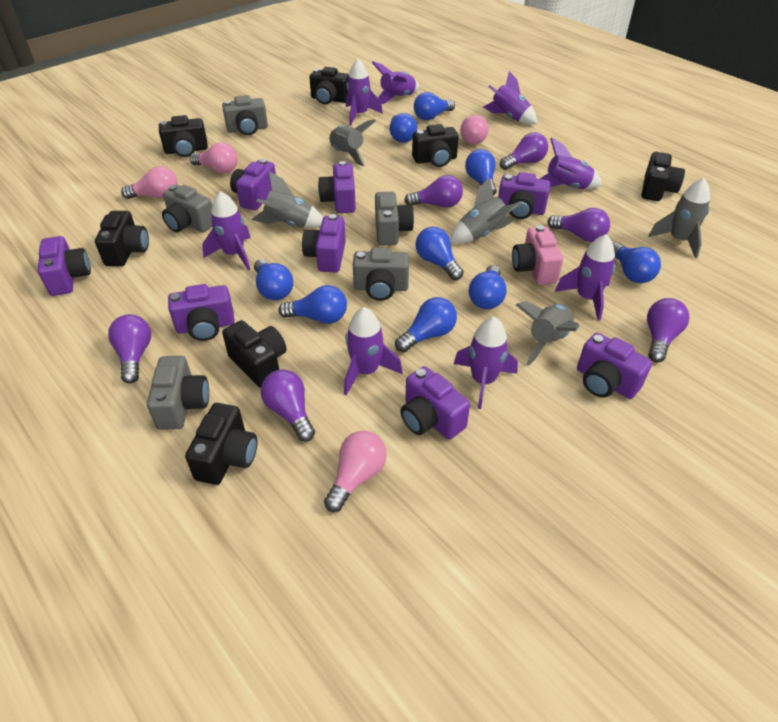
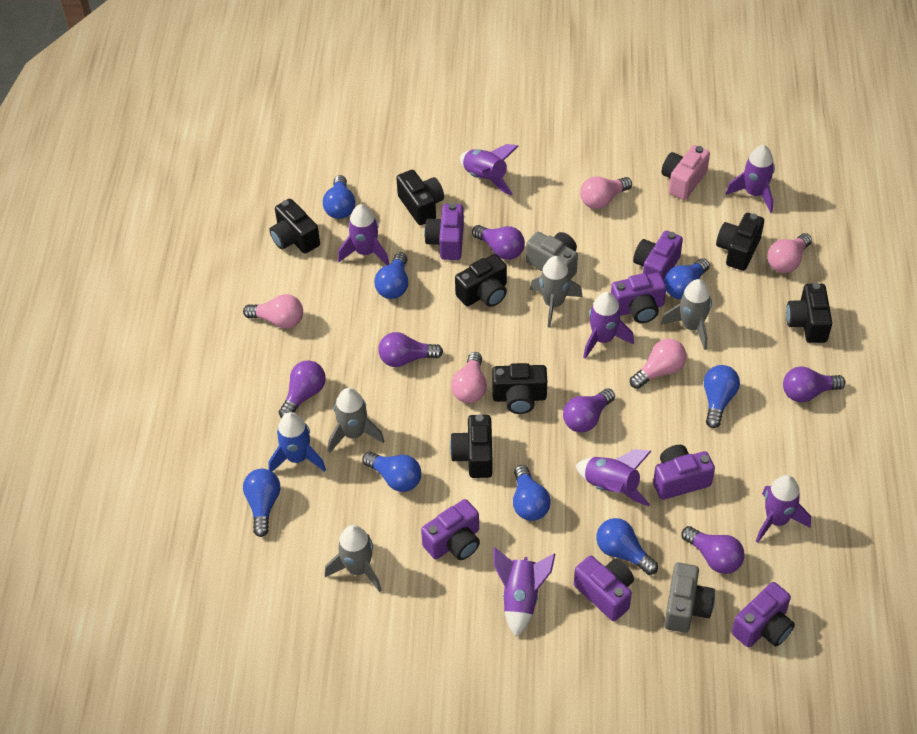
blue light bulb: 9 -> 8
blue rocket: 0 -> 1
grey camera: 5 -> 2
grey rocket: 5 -> 4
pink light bulb: 4 -> 5
purple camera: 8 -> 7
purple rocket: 8 -> 7

